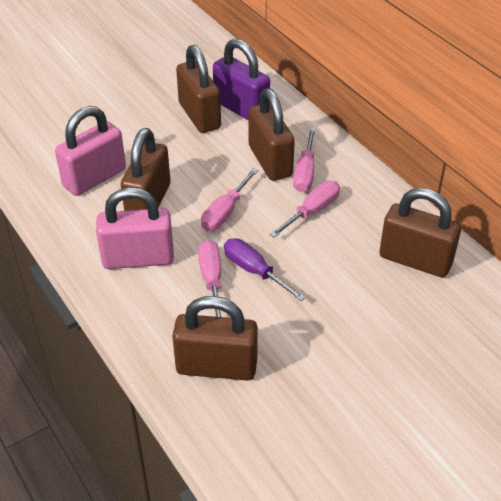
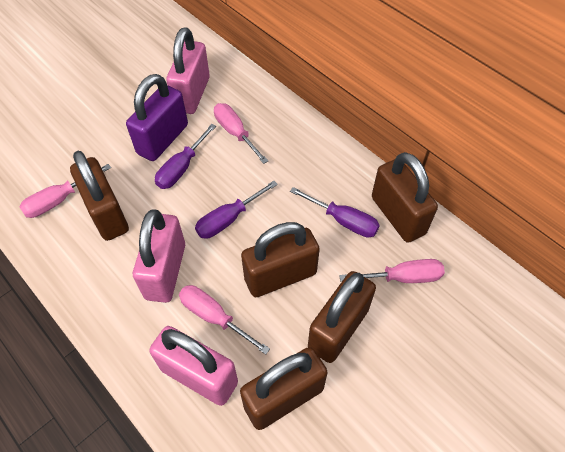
pink padlock: 2 -> 3
purple screwdriver: 1 -> 3

